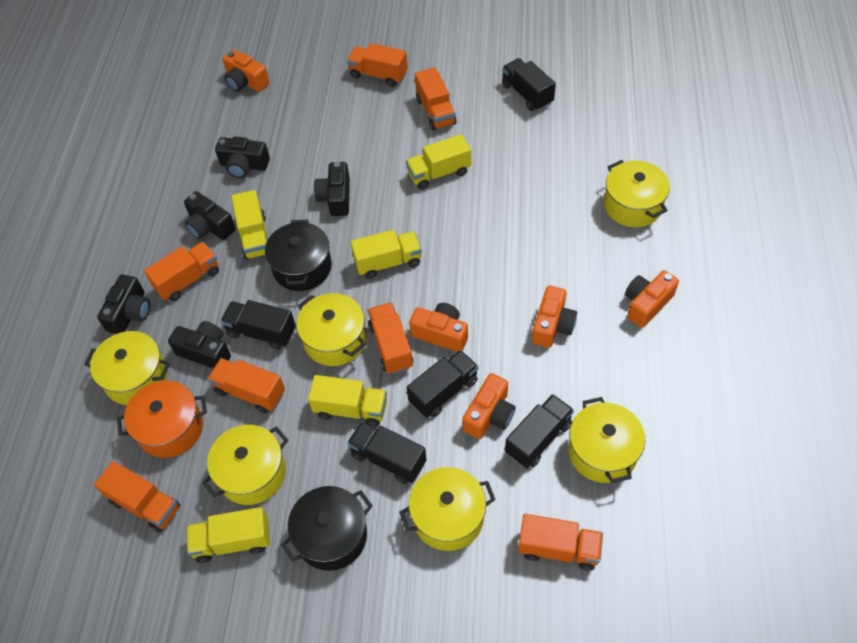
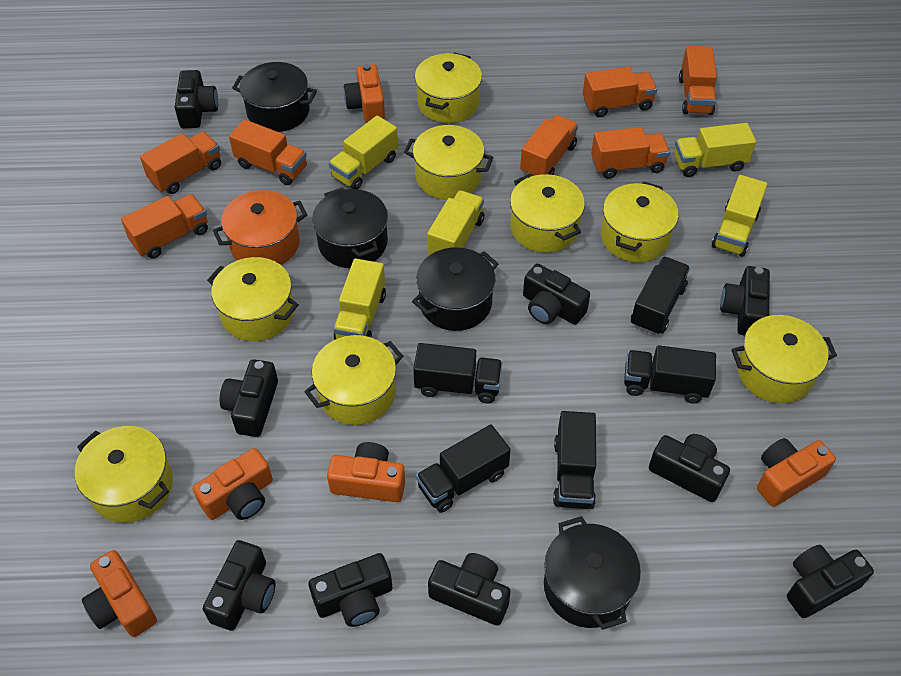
black camera: 5 -> 9
black pot: 2 -> 4
yellow pot: 6 -> 8

